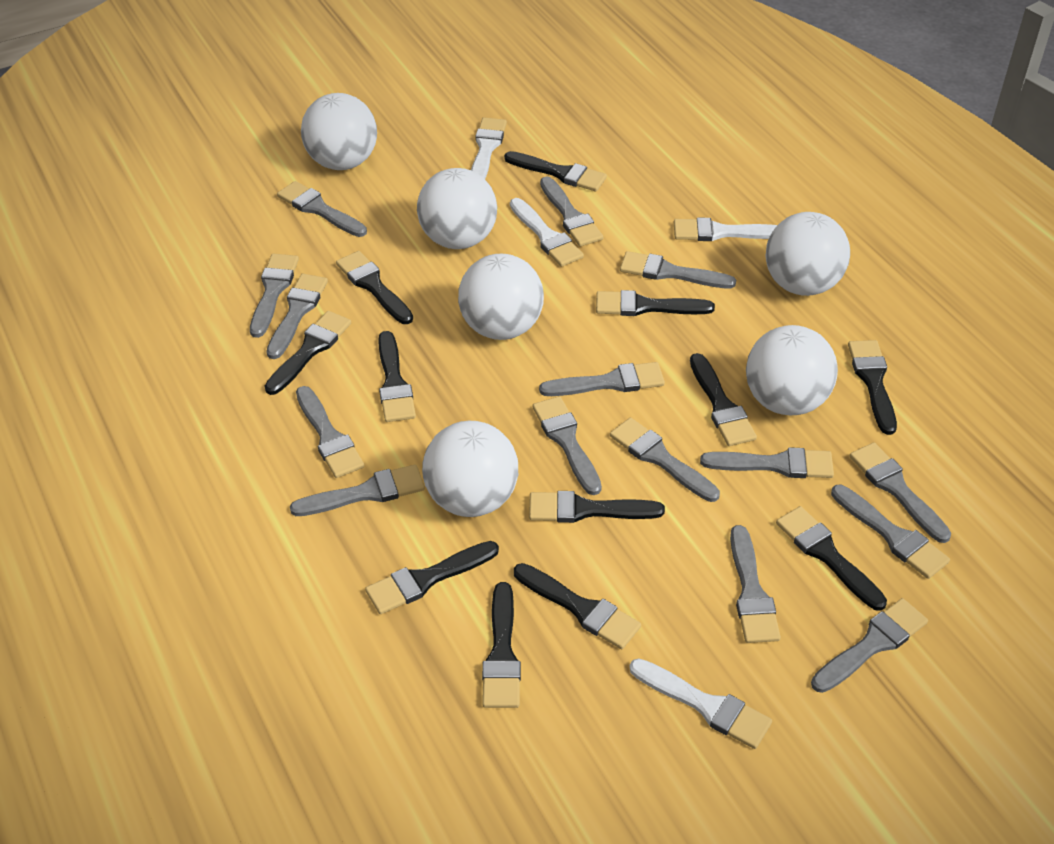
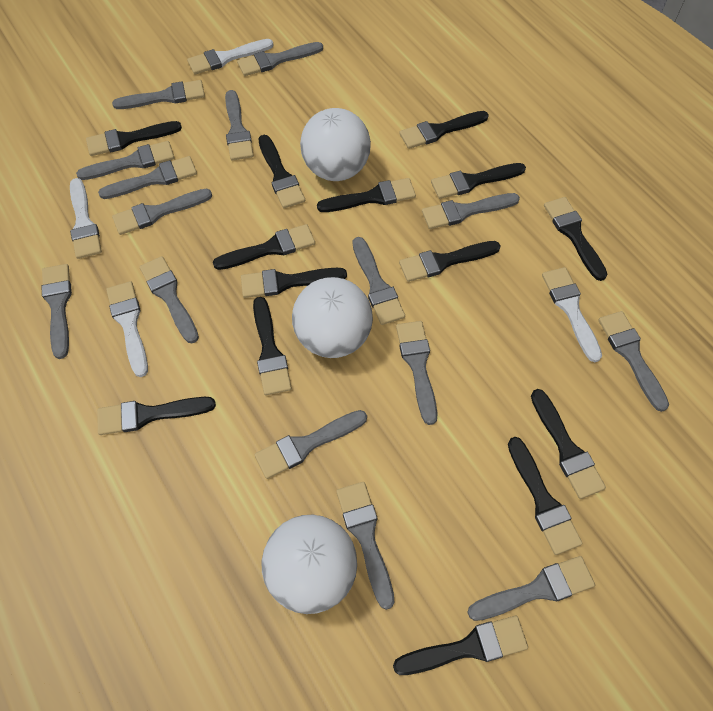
black brush: 12 -> 14
white ball: 6 -> 3

